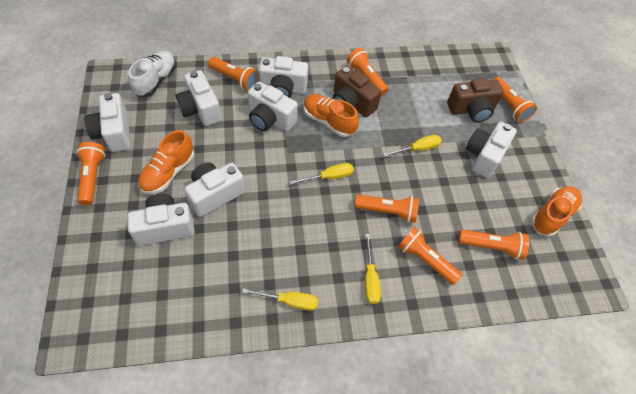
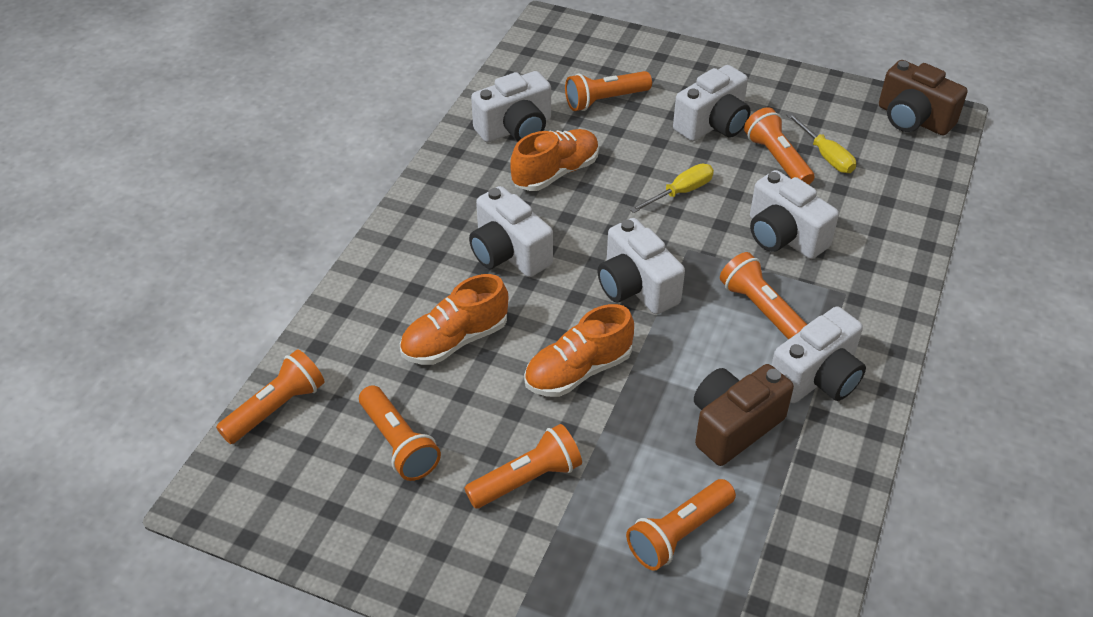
white camera: 7 -> 6
white shoe: 1 -> 0
yellow screwdriver: 4 -> 2

